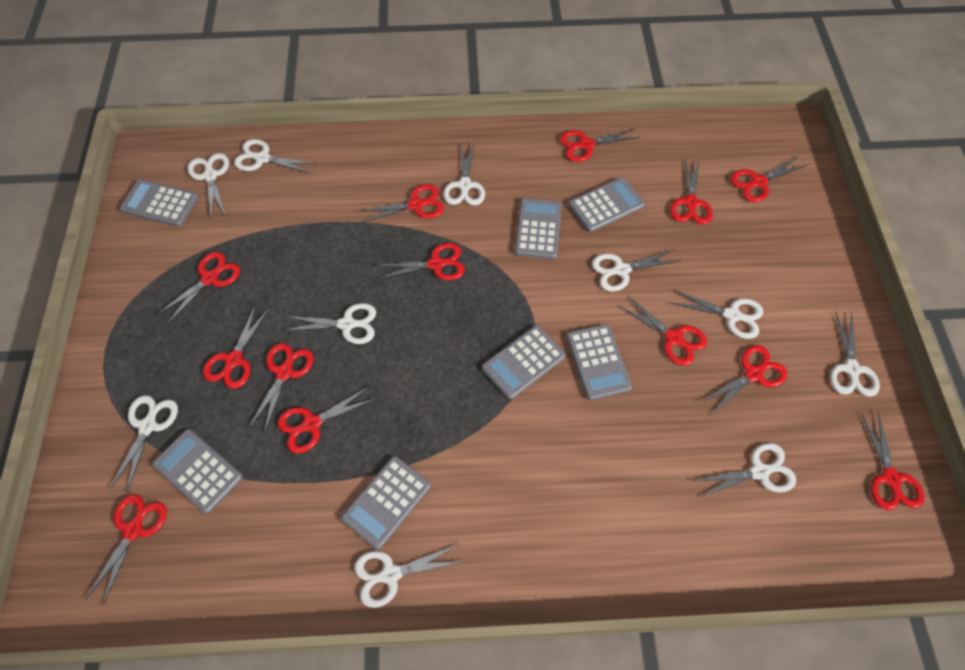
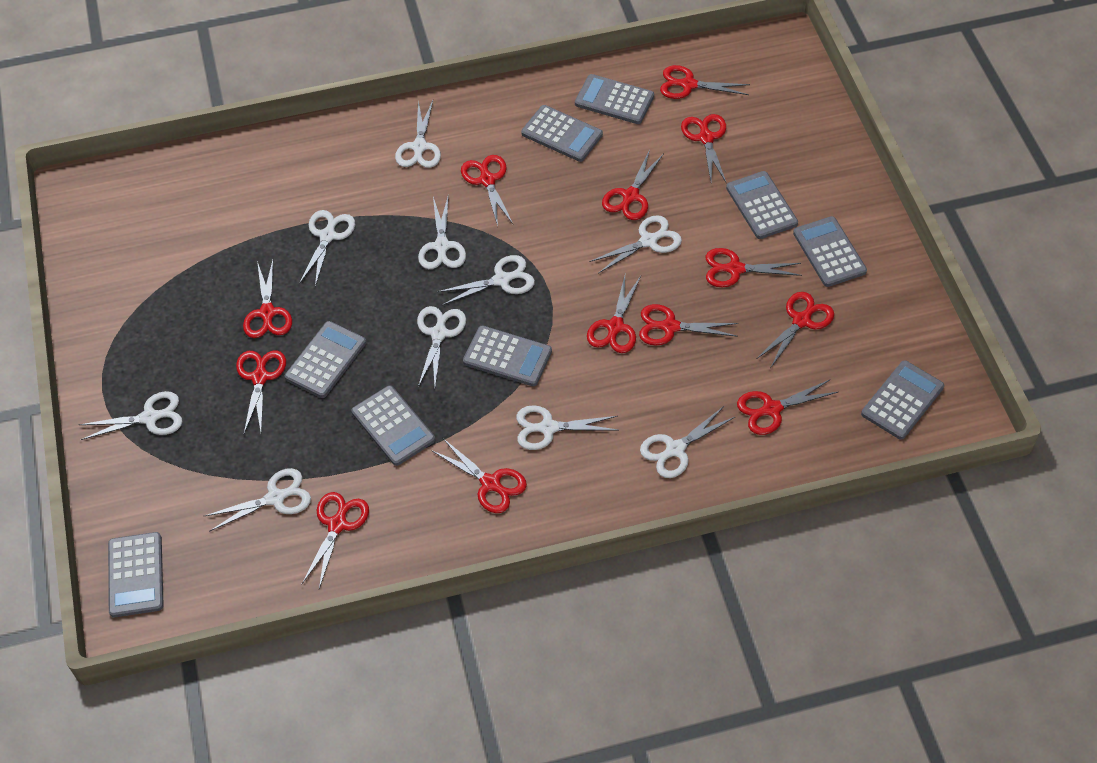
grey calculator: 7 -> 9

